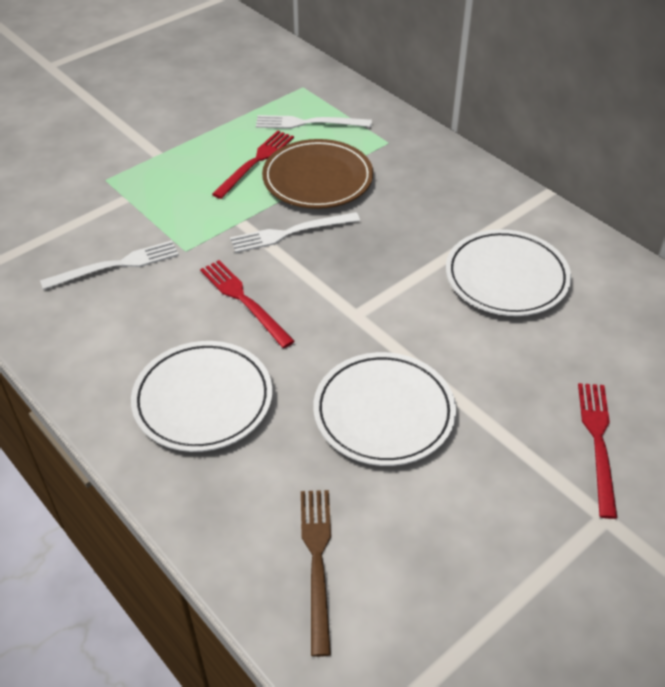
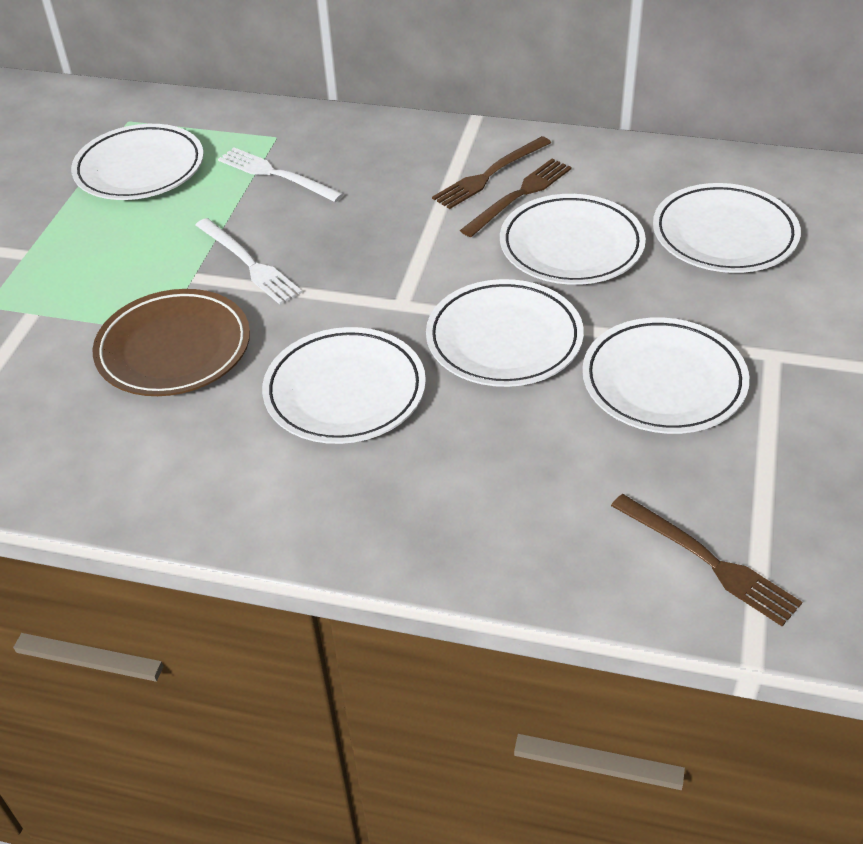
brown fork: 1 -> 3
red fork: 3 -> 0
white fork: 3 -> 2
white plate: 3 -> 6

